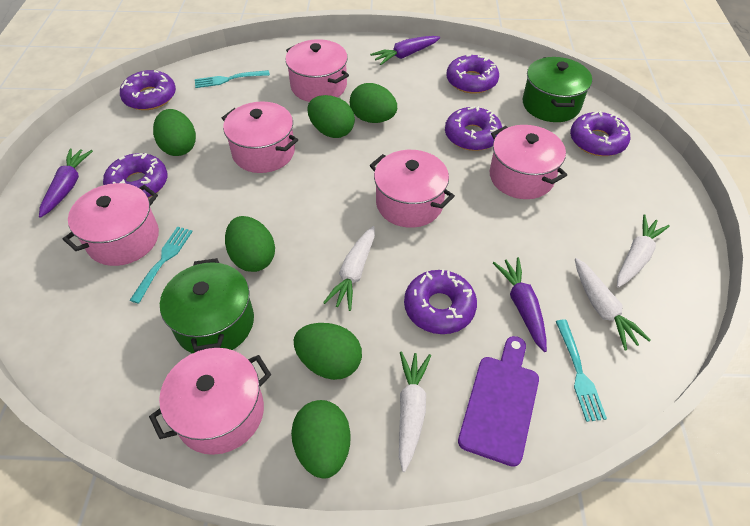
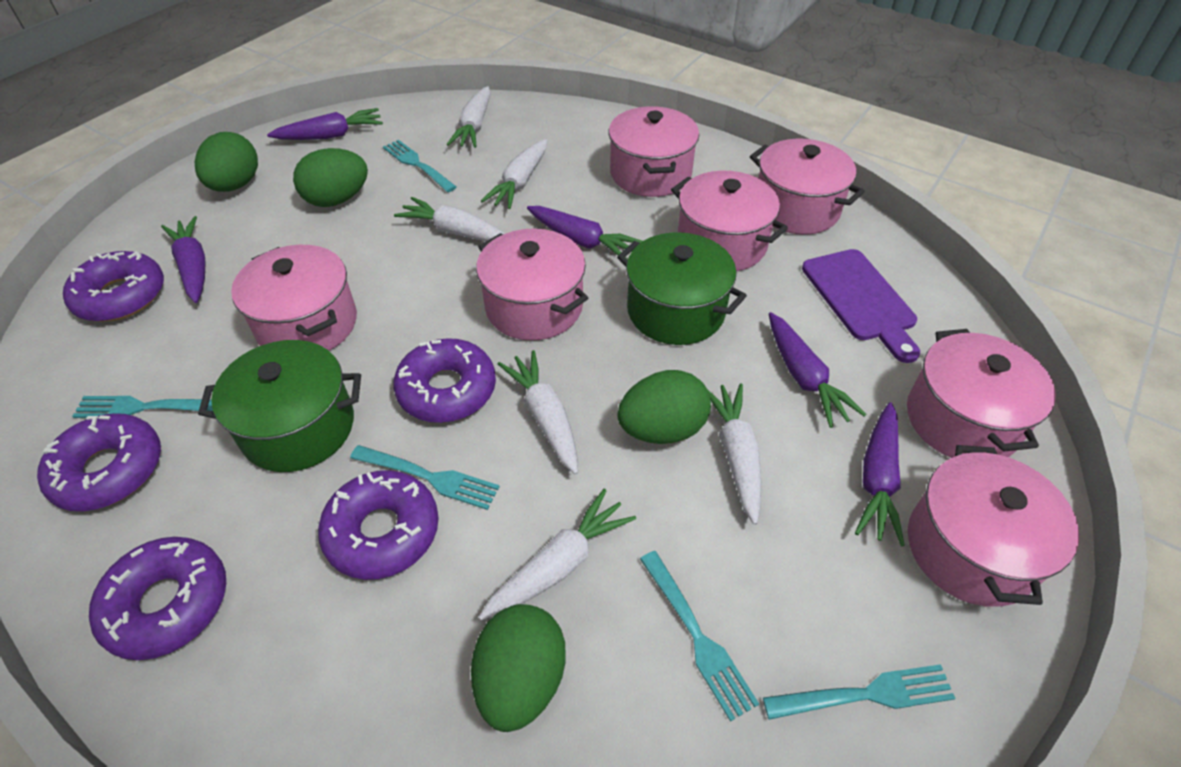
green egg: 6 -> 4
pink pot: 6 -> 7
purple carrot: 3 -> 5
purple donut: 6 -> 5
turquoise fork: 3 -> 5
white carrot: 4 -> 6

